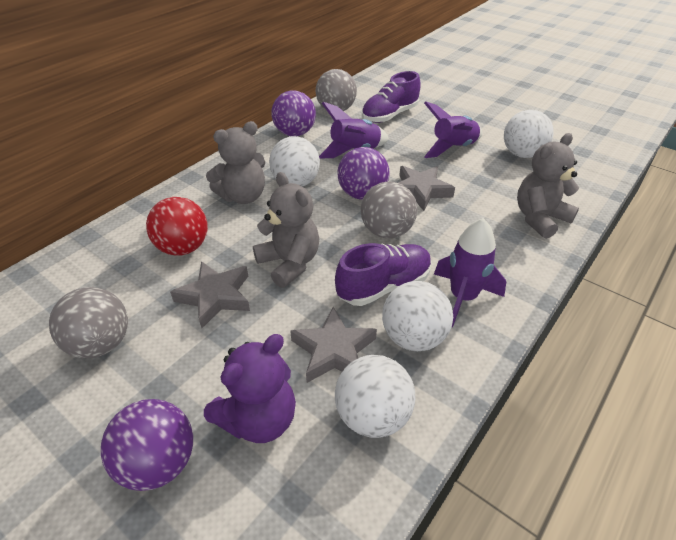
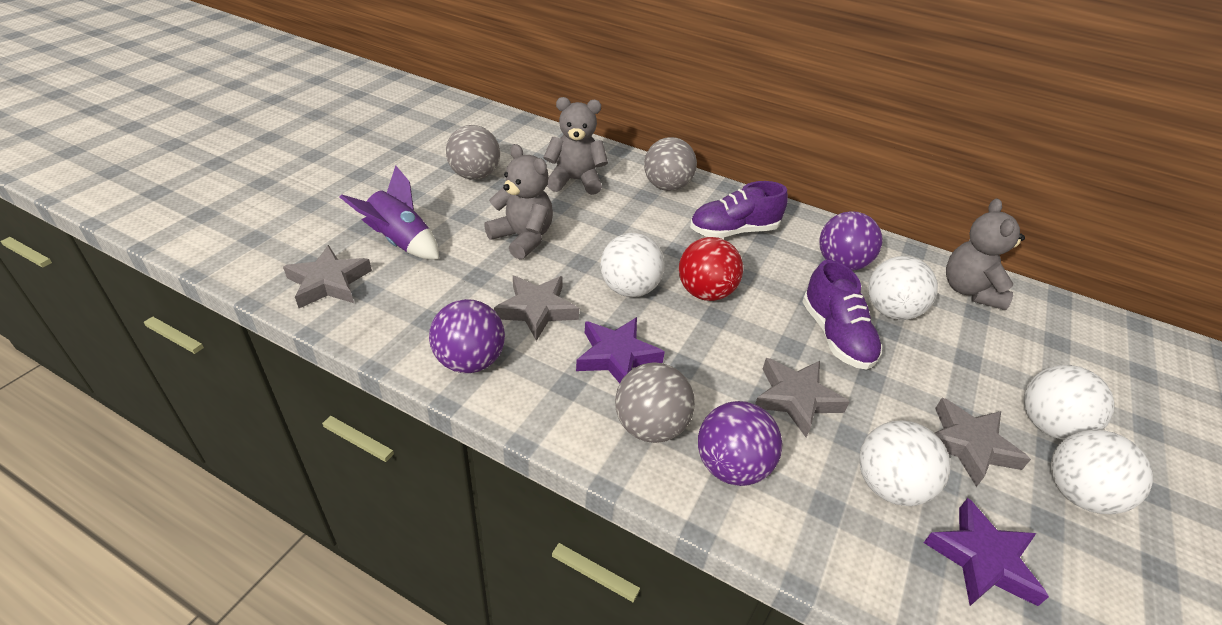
grey star: 3 -> 4
purple rocket: 3 -> 1
purple star: 0 -> 2
purple teddy bear: 1 -> 0
white ball: 4 -> 5

